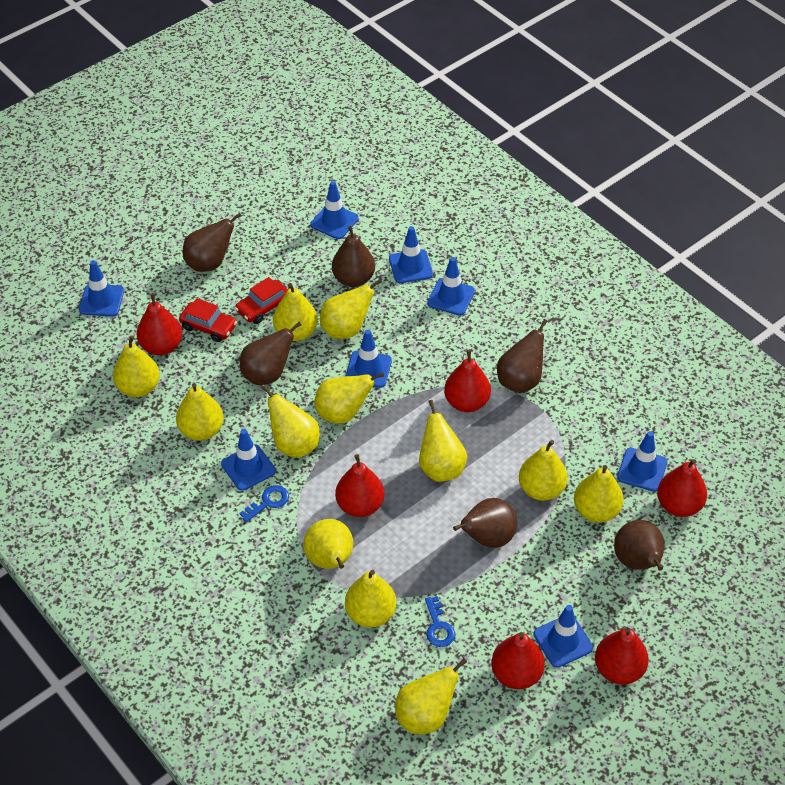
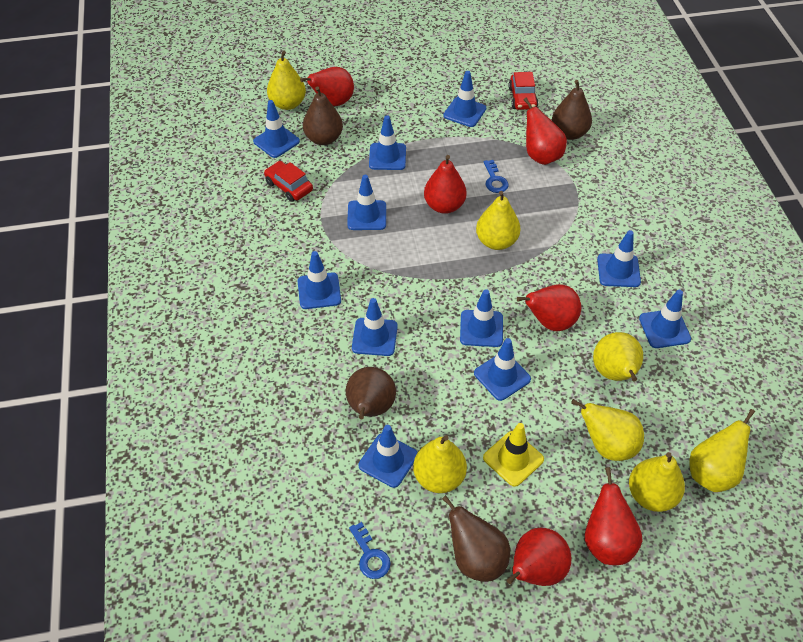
blue traffic cone: 8 -> 11
brown pear: 6 -> 4
yellow pear: 12 -> 7
yellow traffic cone: 0 -> 1

